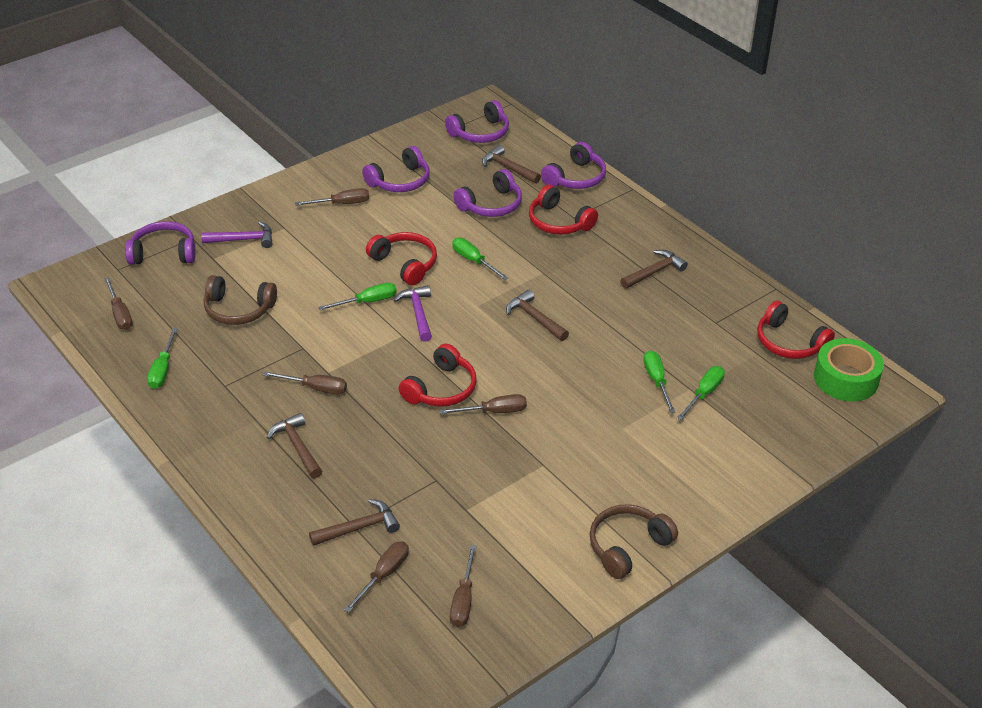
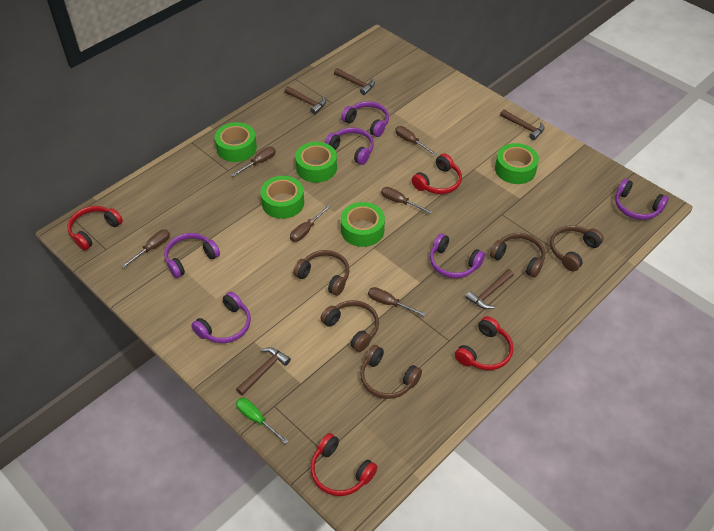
brown headphones: 2 -> 5
green screwdriver: 5 -> 1
green tape: 1 -> 5
purple hammer: 2 -> 0
purple headphones: 5 -> 6

